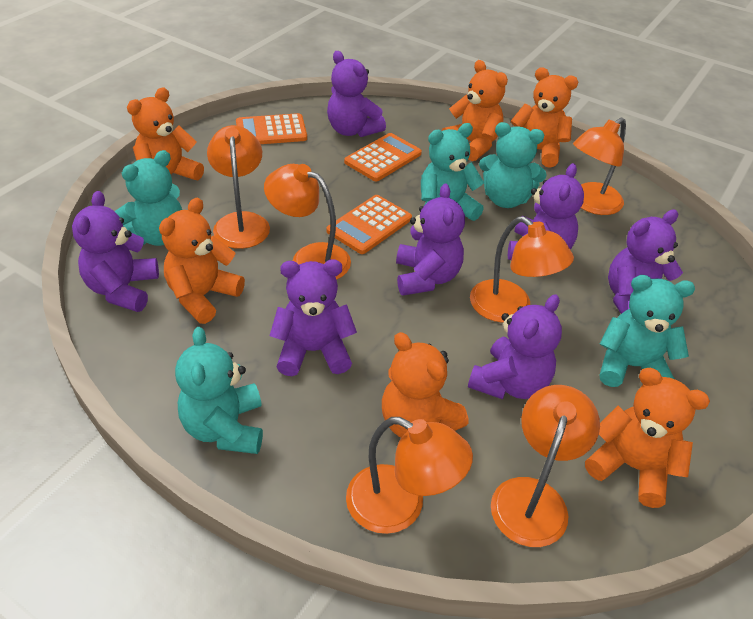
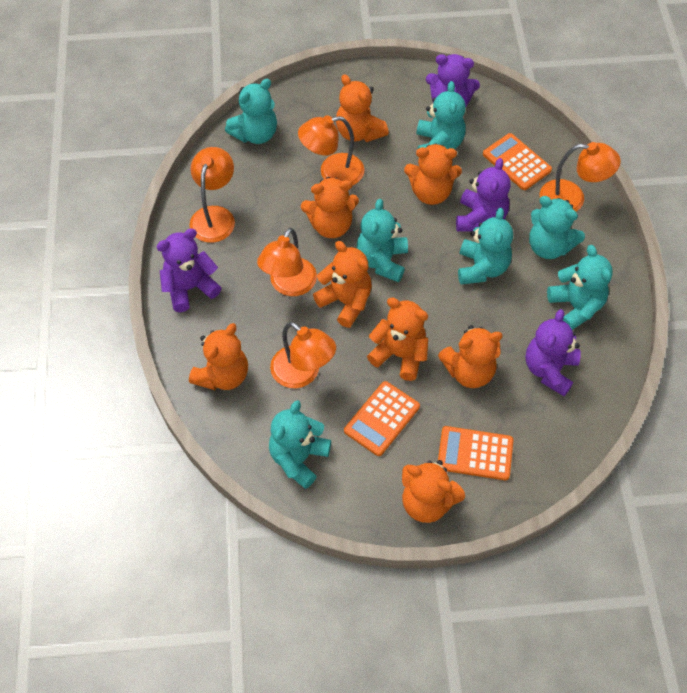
orange lamp: 6 -> 5
orange teddy bear: 6 -> 8
purple teddy bear: 7 -> 4
turquoise teddy bear: 5 -> 7

